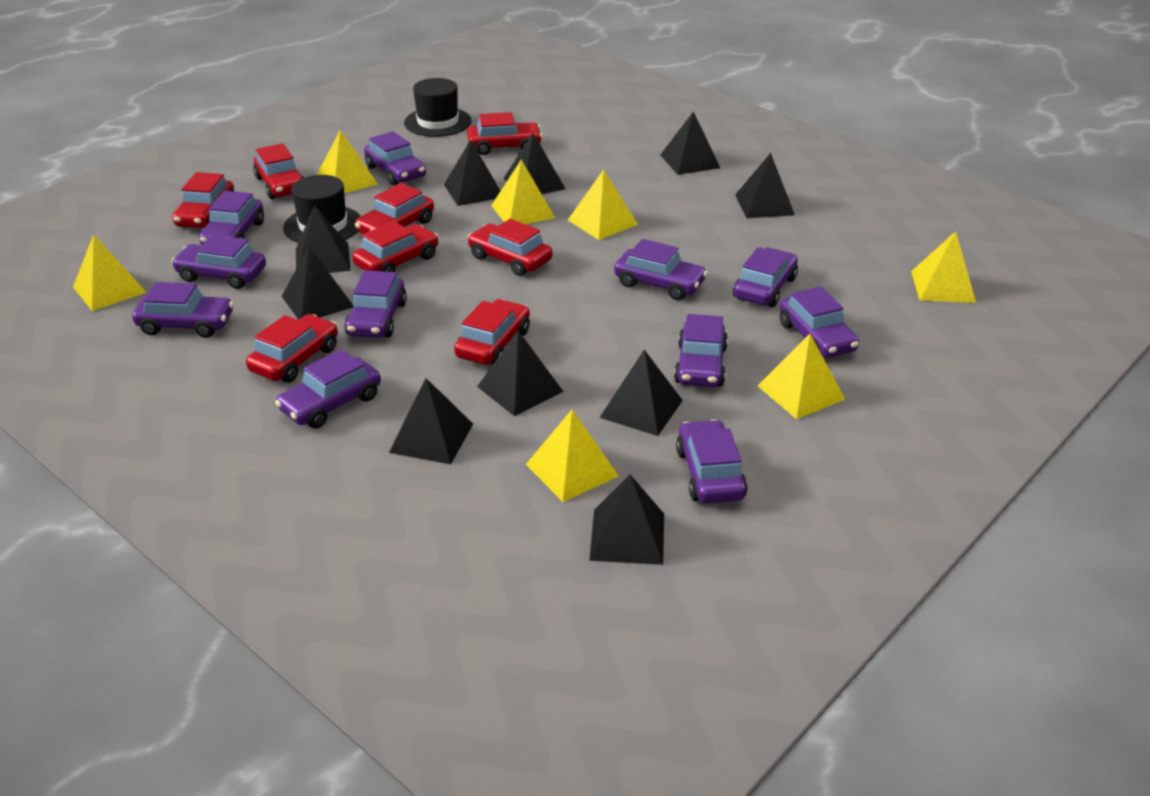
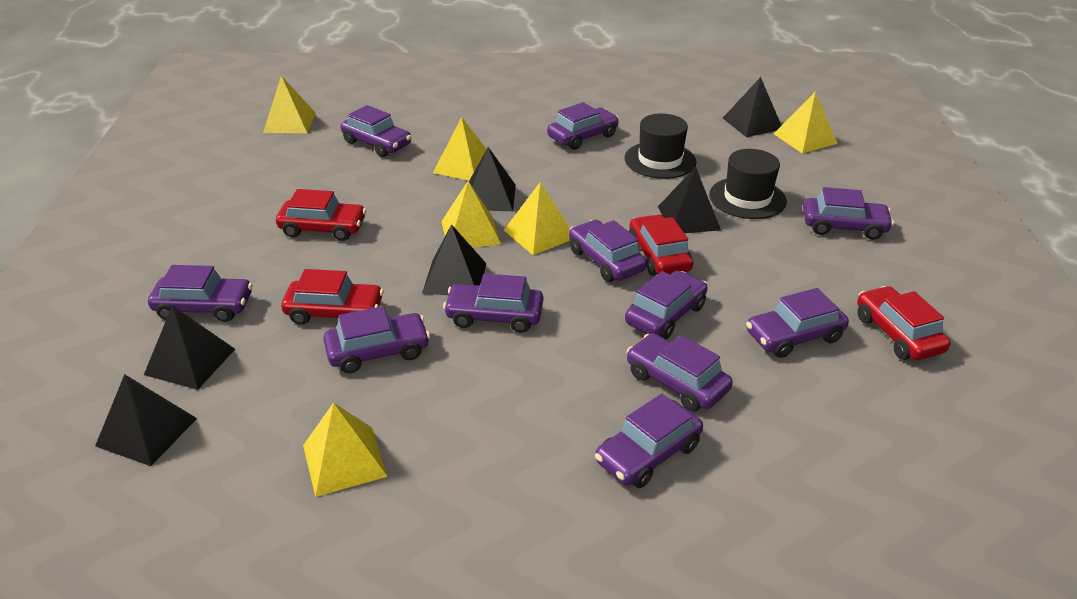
black pyramid: 10 -> 6
red car: 8 -> 4
yellow pyramid: 7 -> 6

